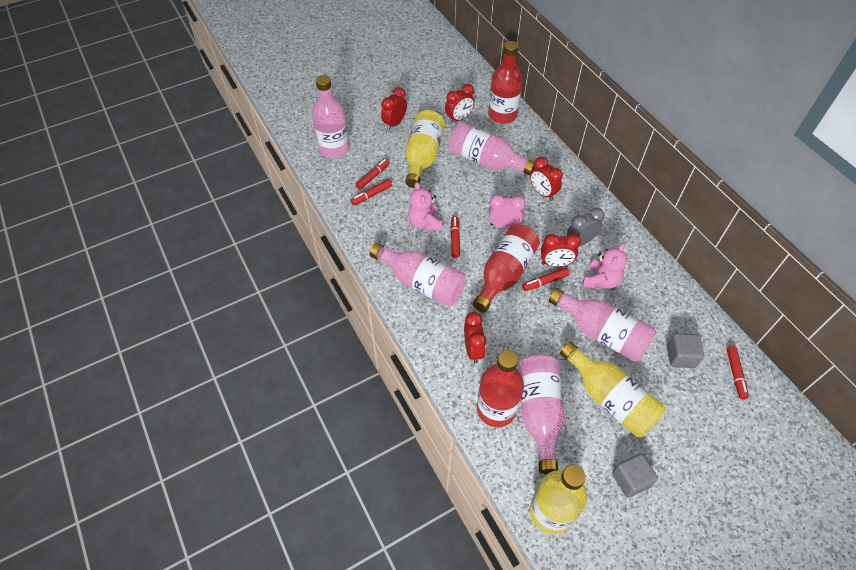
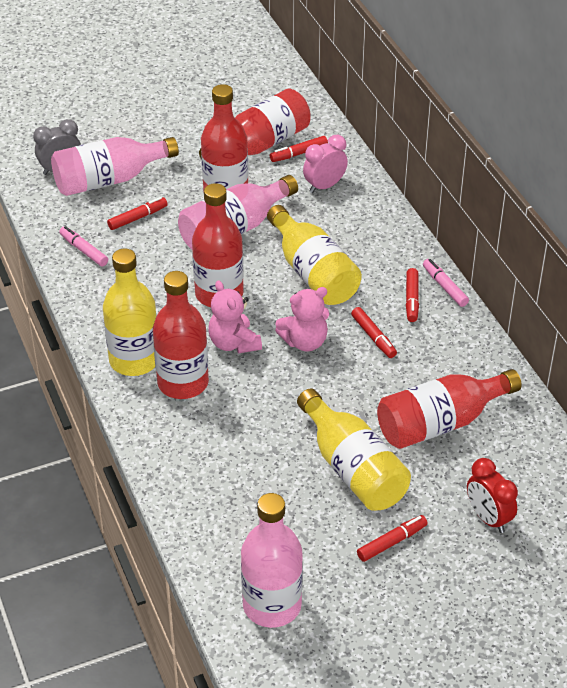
grey cube: 2 -> 0
pink bottle: 5 -> 3
pink marker: 0 -> 2
red bottle: 3 -> 5
red clock: 5 -> 1

